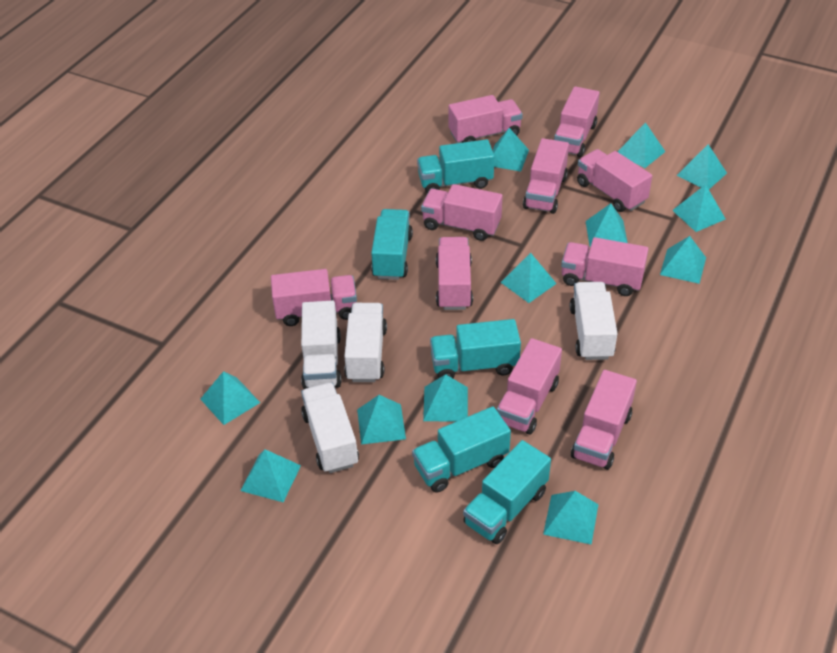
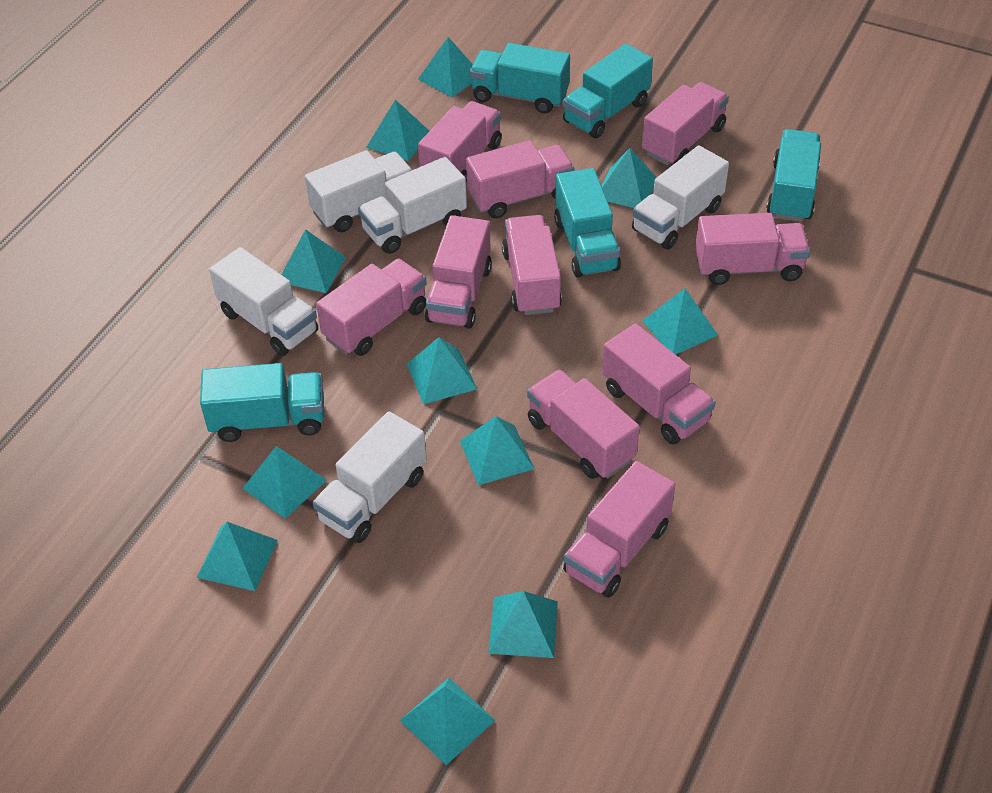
turquoise pyramid: 12 -> 11
white truck: 4 -> 5

